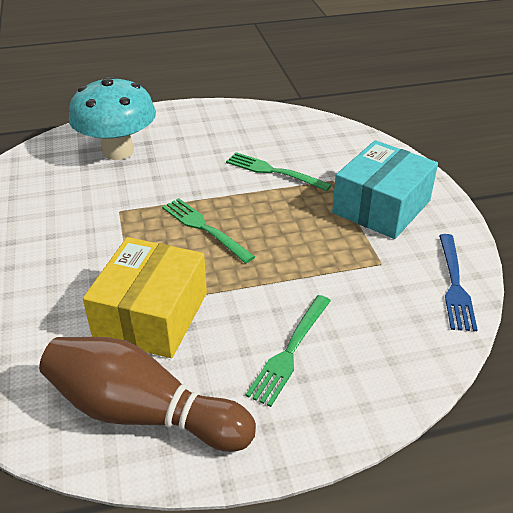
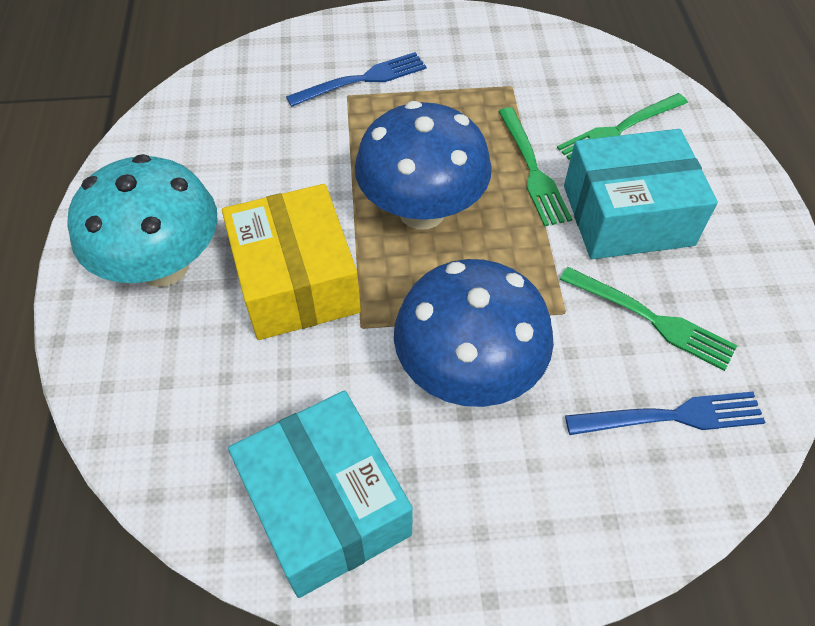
blue fork: 1 -> 2
blue mushroom: 0 -> 2
brown bowling pin: 1 -> 0
turquoise box: 1 -> 2

